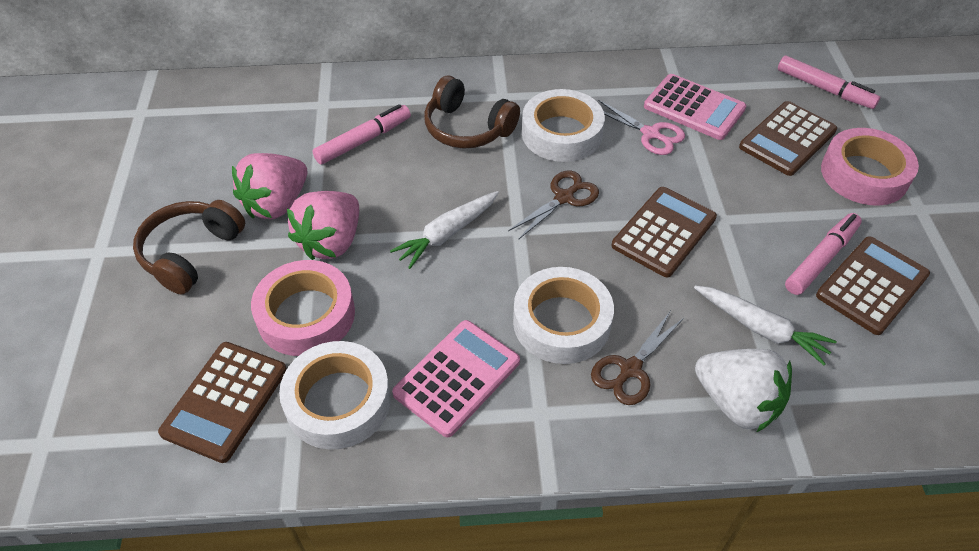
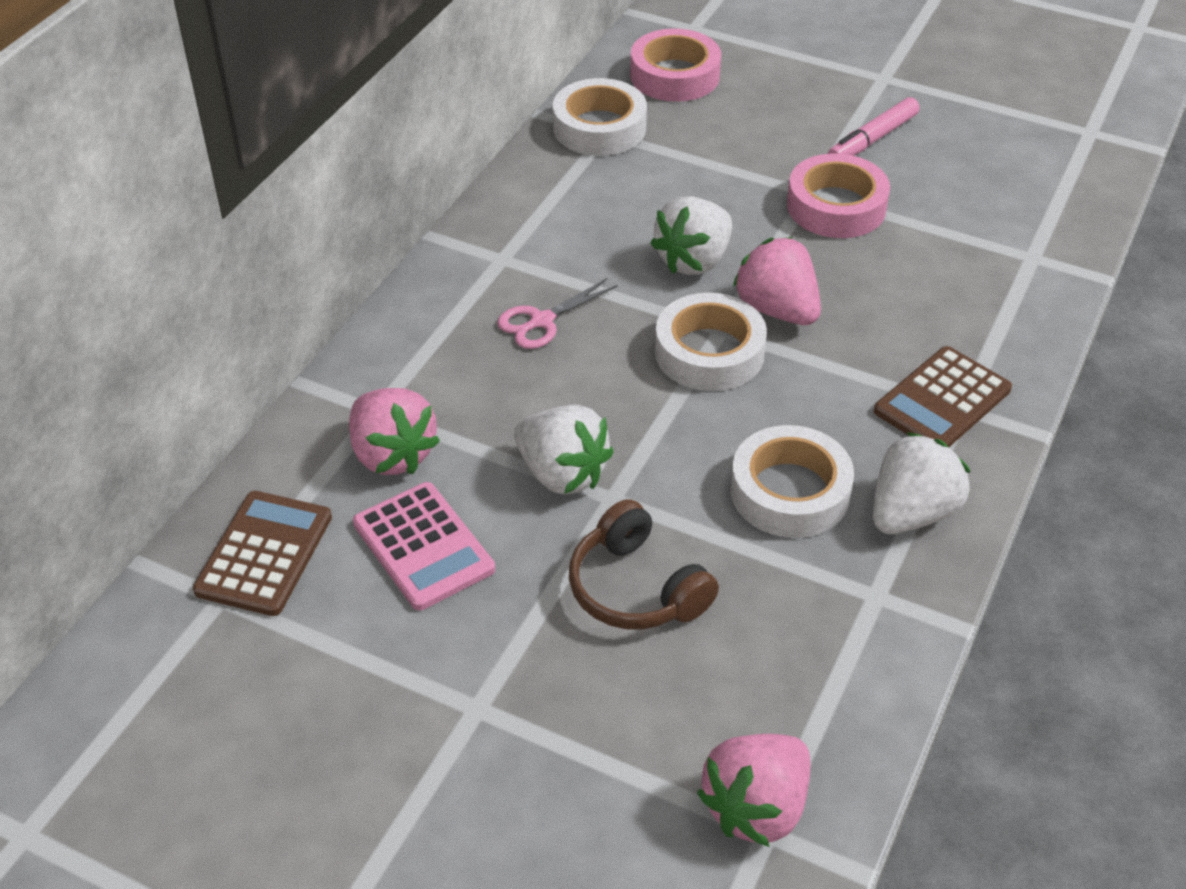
brown calculator: 4 -> 2
brown headphones: 2 -> 1
brown scissors: 2 -> 0
pink calculator: 2 -> 1
pink marker: 3 -> 1
pink strawberry: 2 -> 3
white carrot: 2 -> 0
white strawberry: 1 -> 3

